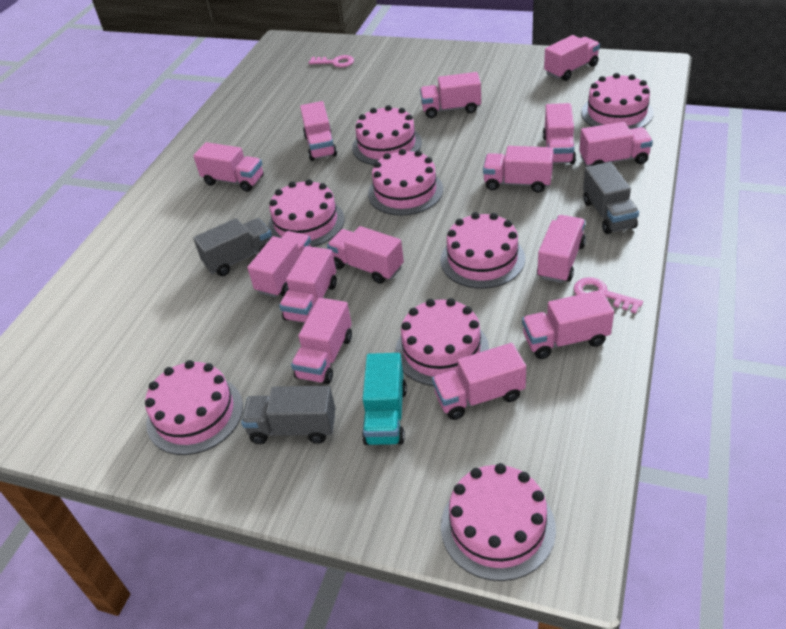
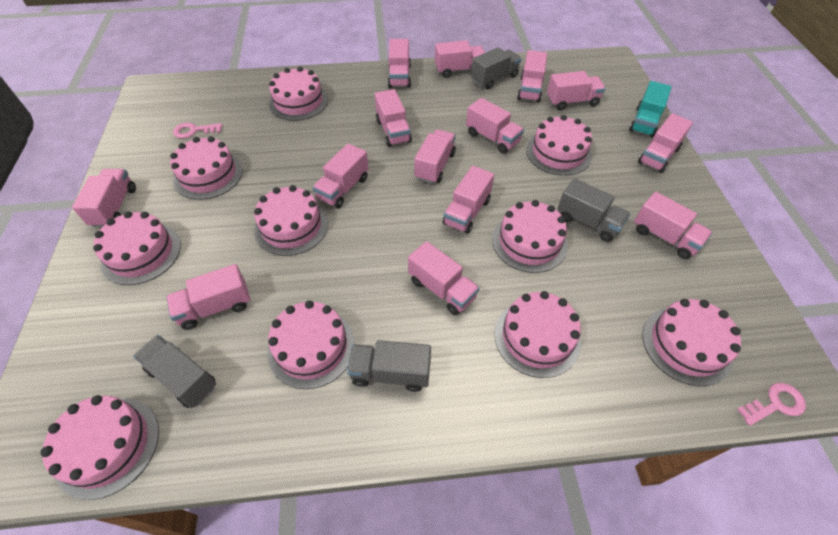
grey truck: 3 -> 4
pink cake: 8 -> 10

